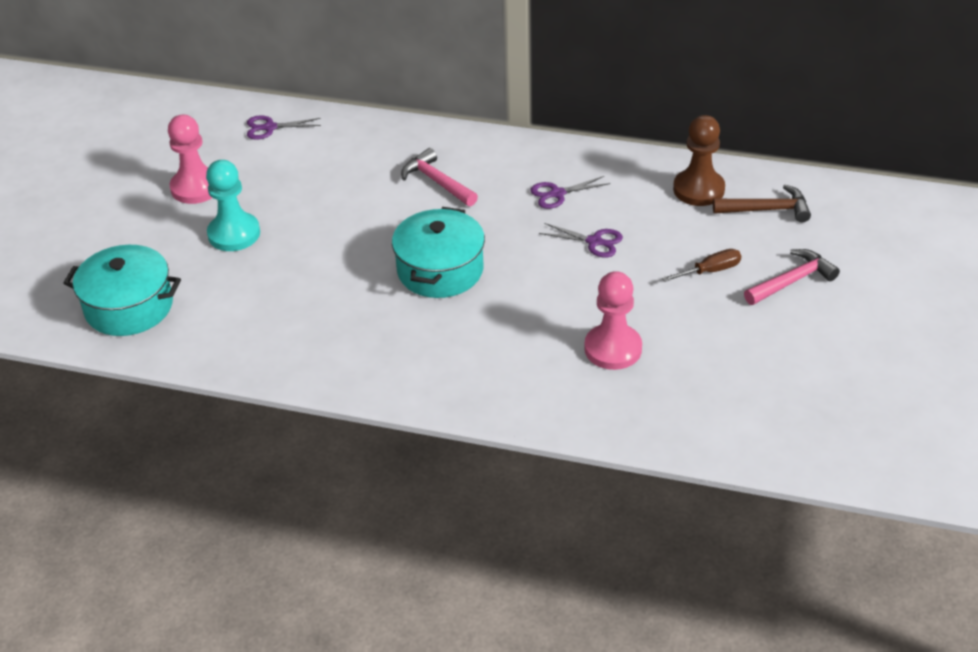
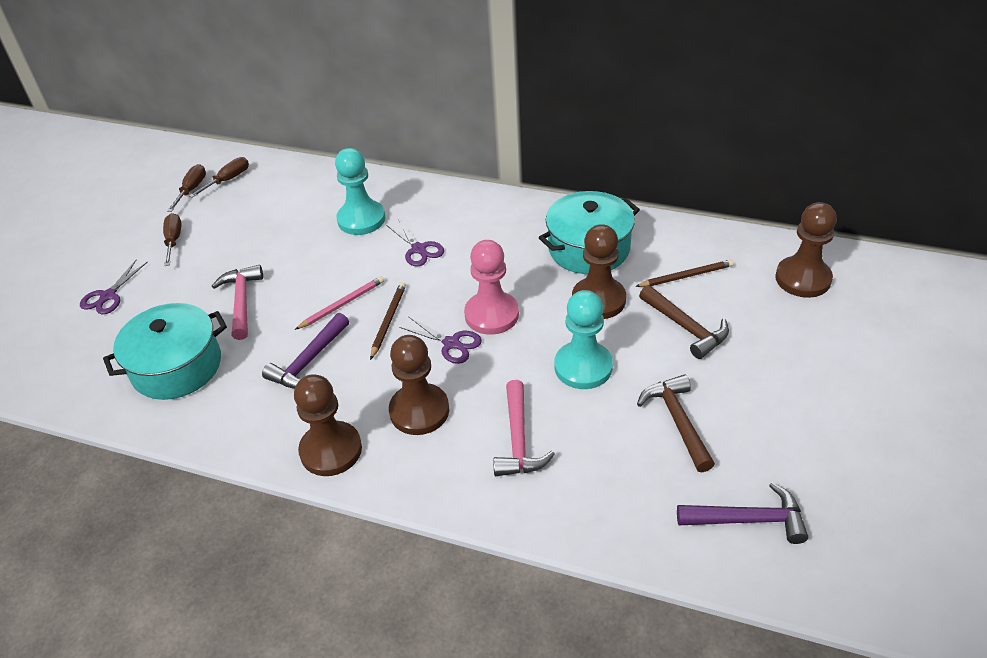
brown hammer: 1 -> 2
brown pawn: 1 -> 4
brown pencil: 0 -> 2
brown screwdriver: 1 -> 3
pink pawn: 2 -> 1
pink pencil: 0 -> 1
purple hammer: 0 -> 2
turquoise pawn: 1 -> 2

